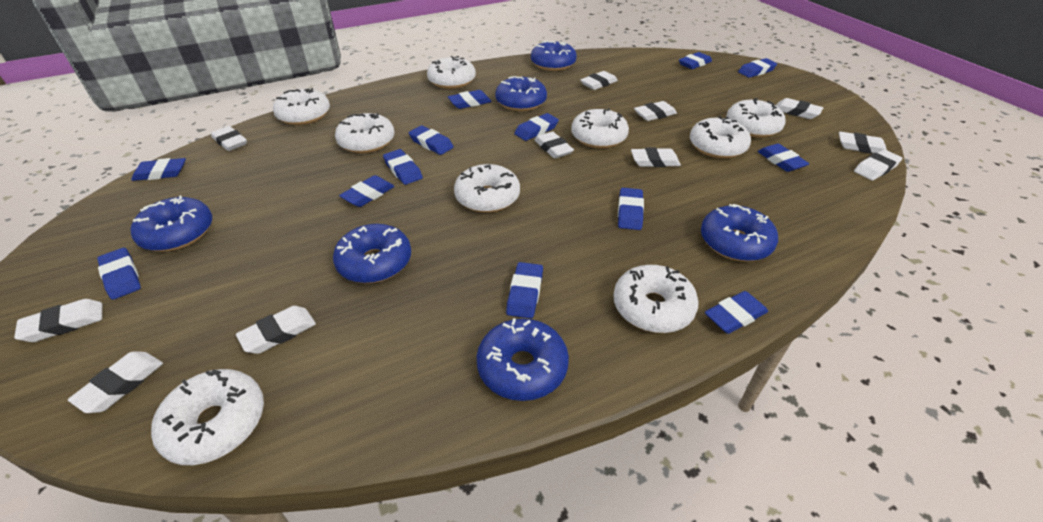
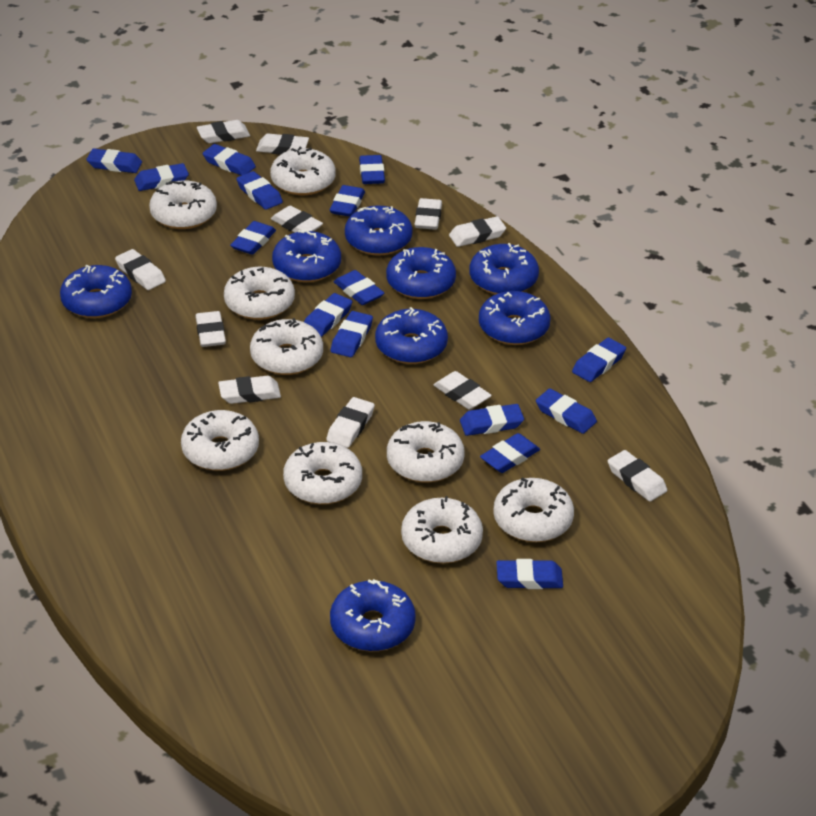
blue donut: 6 -> 8
blue eraser: 13 -> 15

